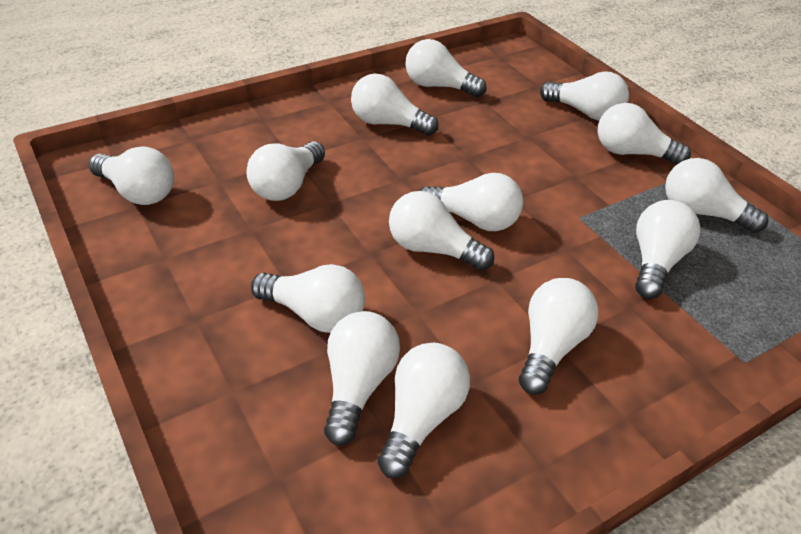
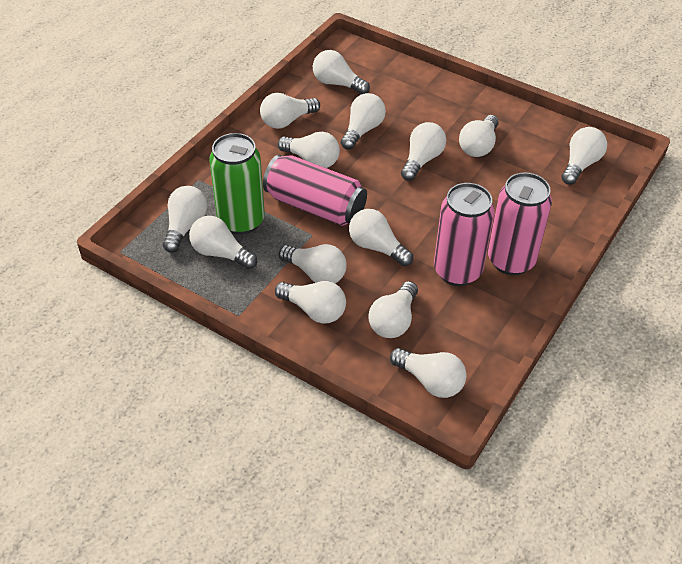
green can: 0 -> 1
pink can: 0 -> 3

